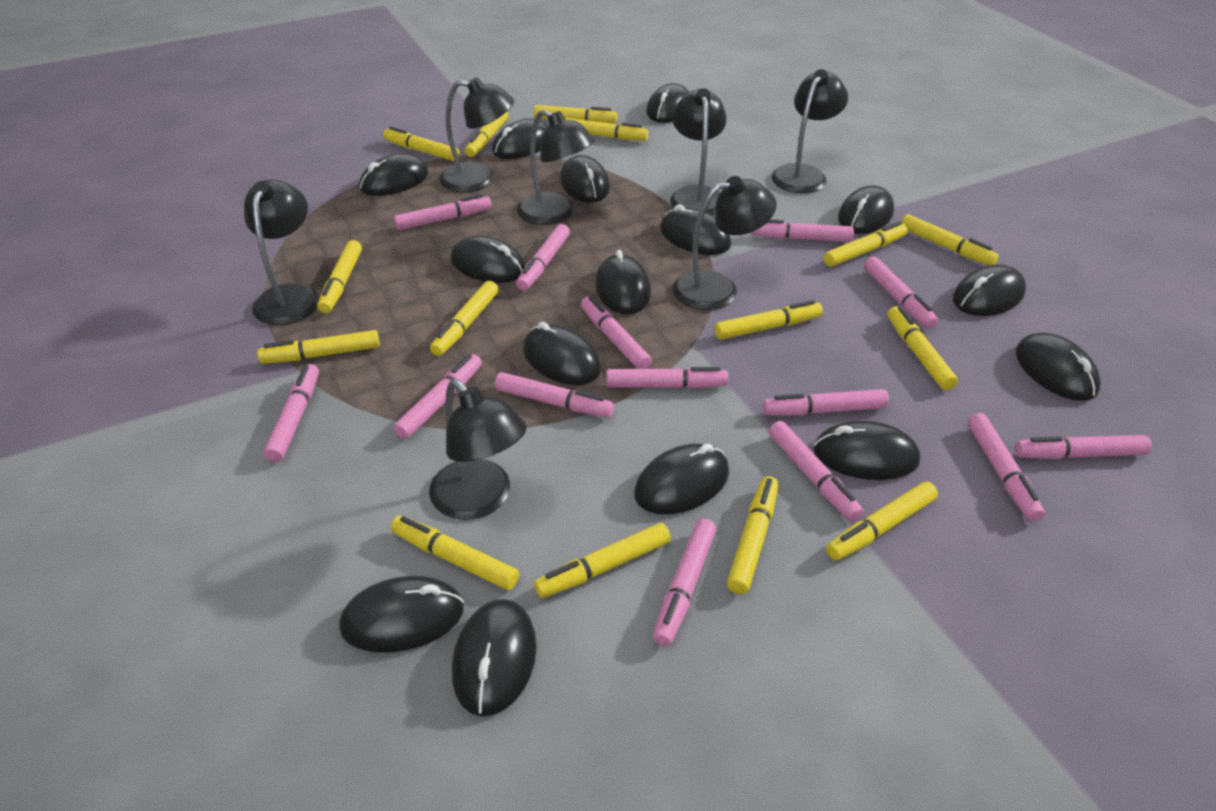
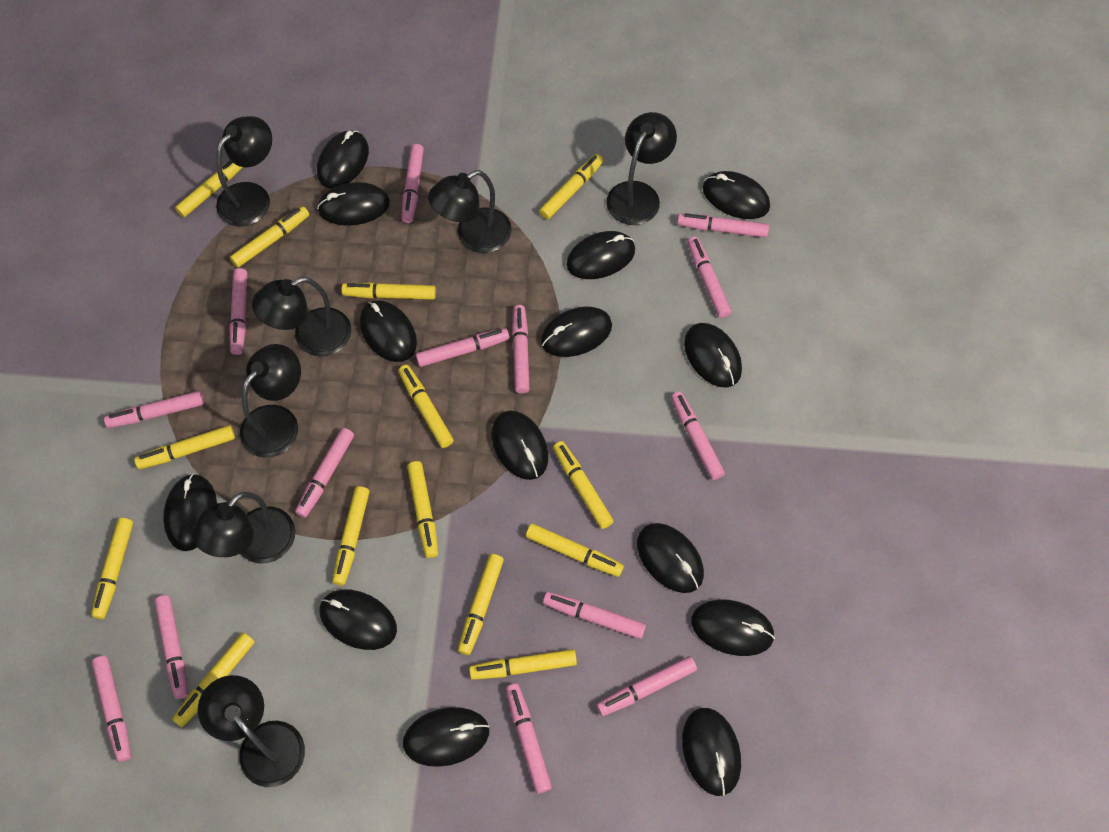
black mouse: 15 -> 14
yellow marker: 15 -> 14

